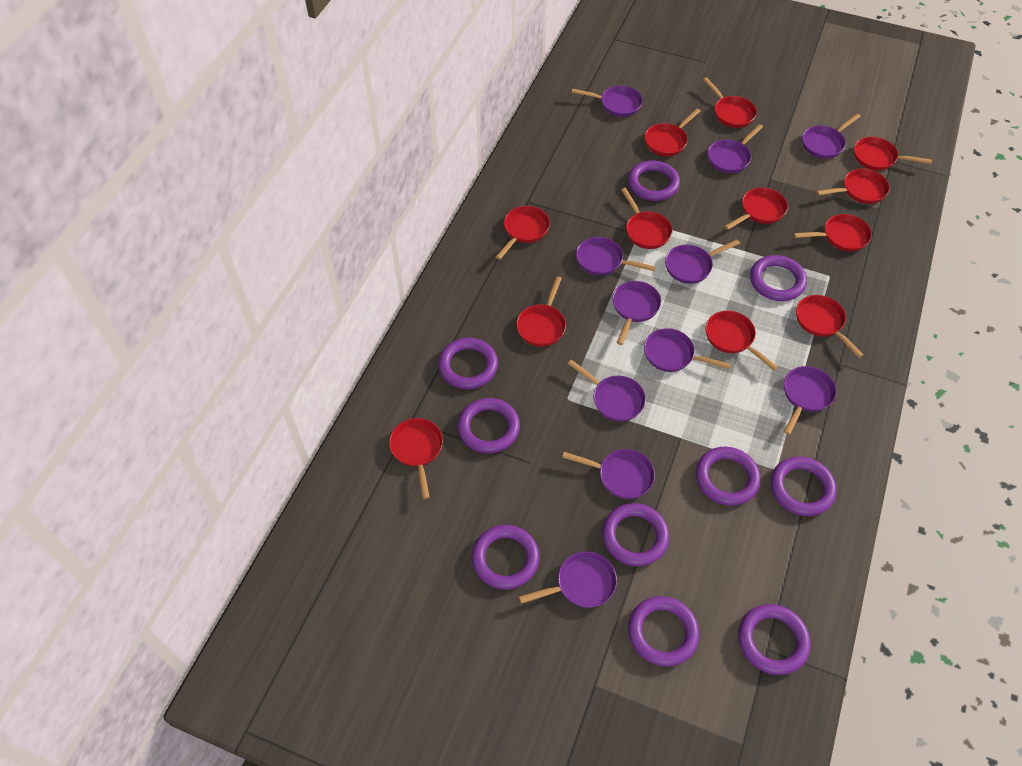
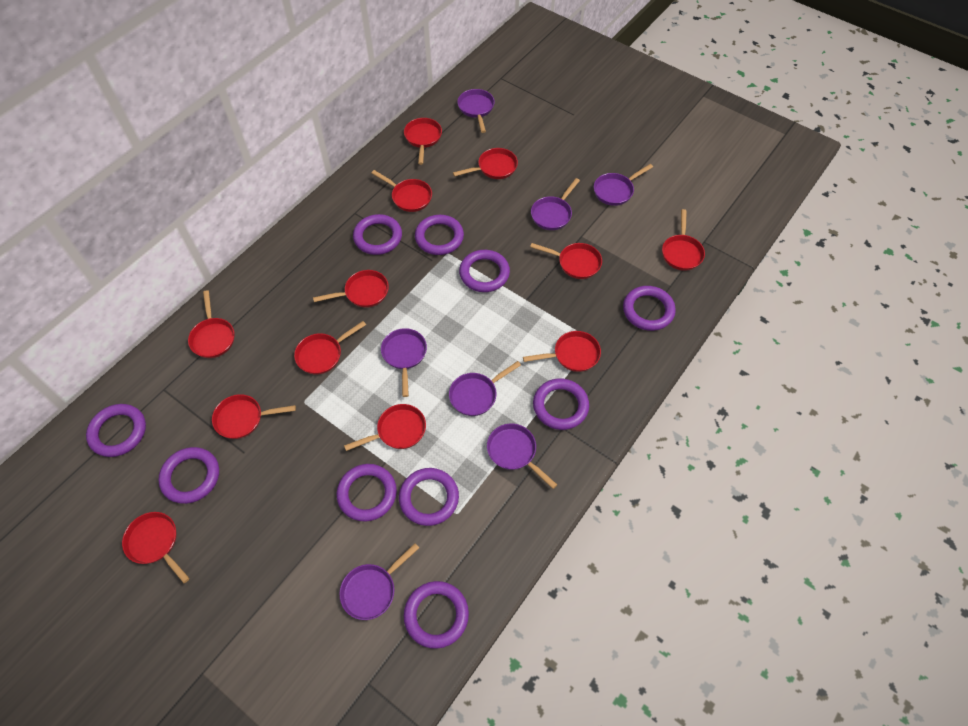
purple pan: 11 -> 7

